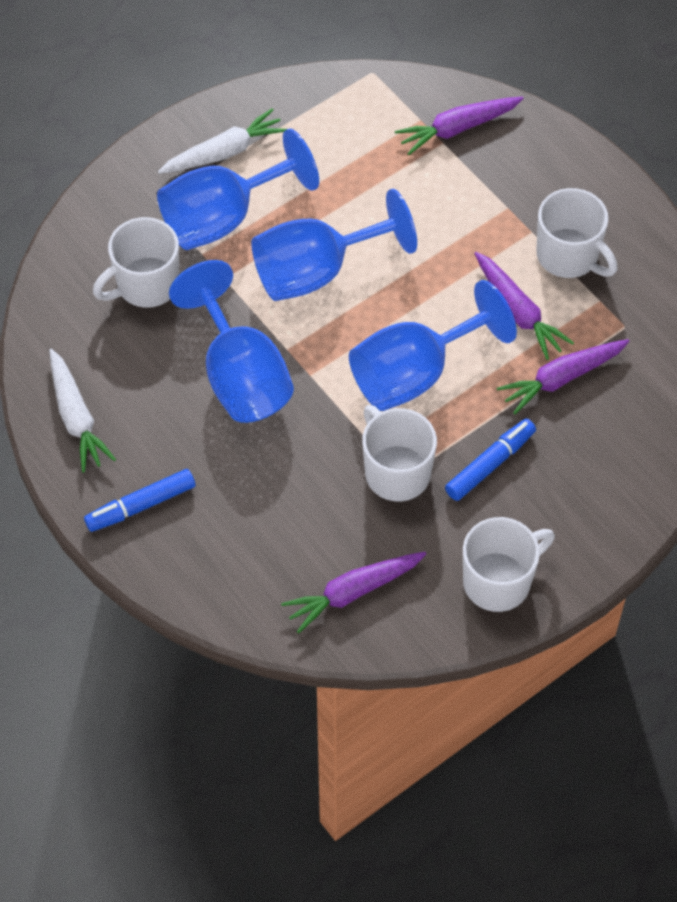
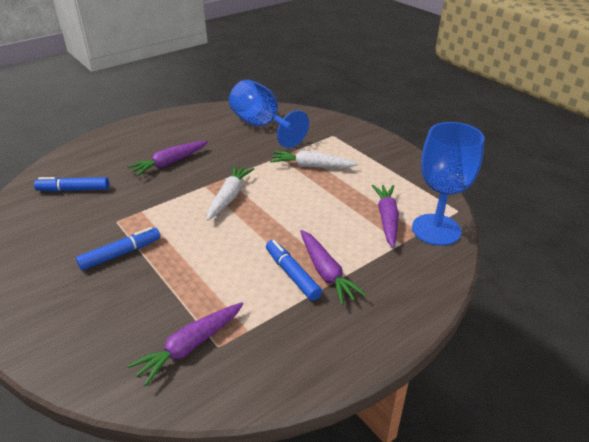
blue goblet: 4 -> 2
blue marker: 2 -> 3
white mug: 4 -> 0

